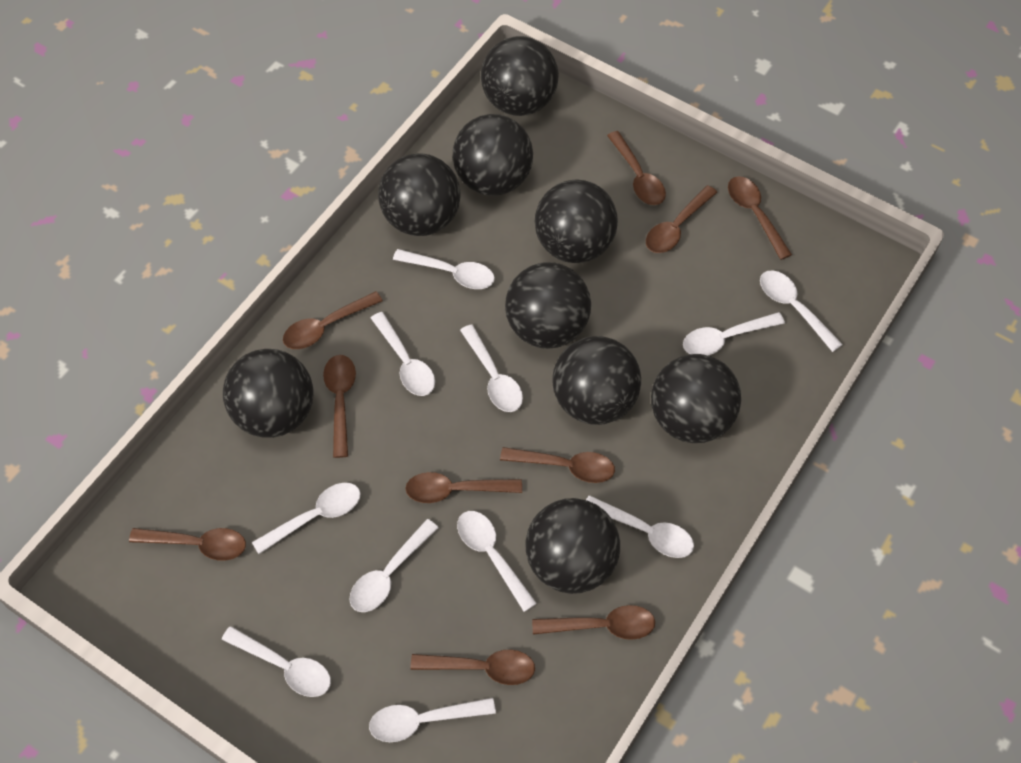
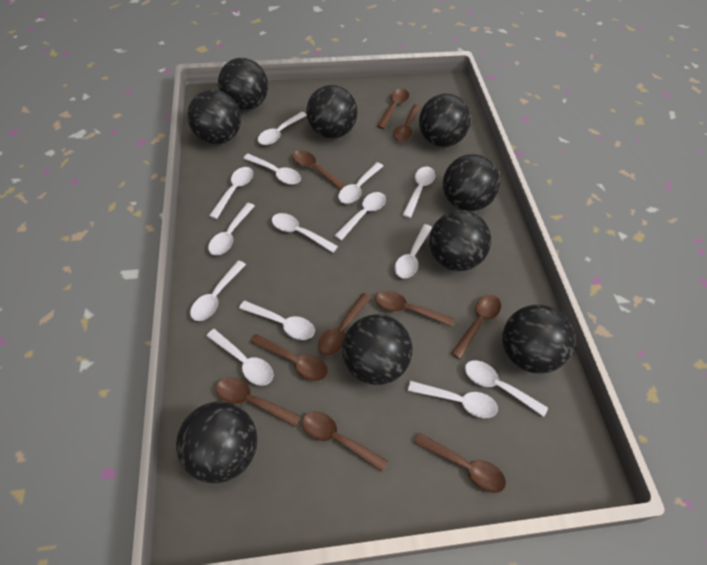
white spoon: 11 -> 14

